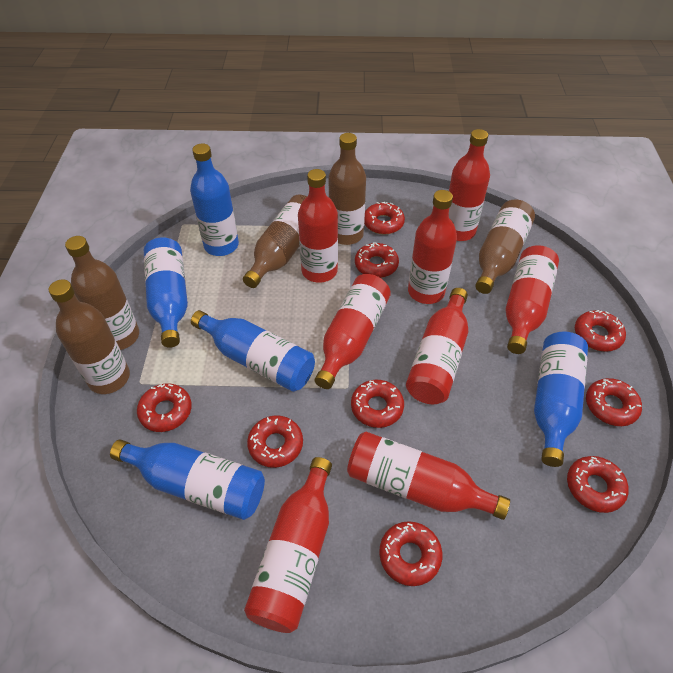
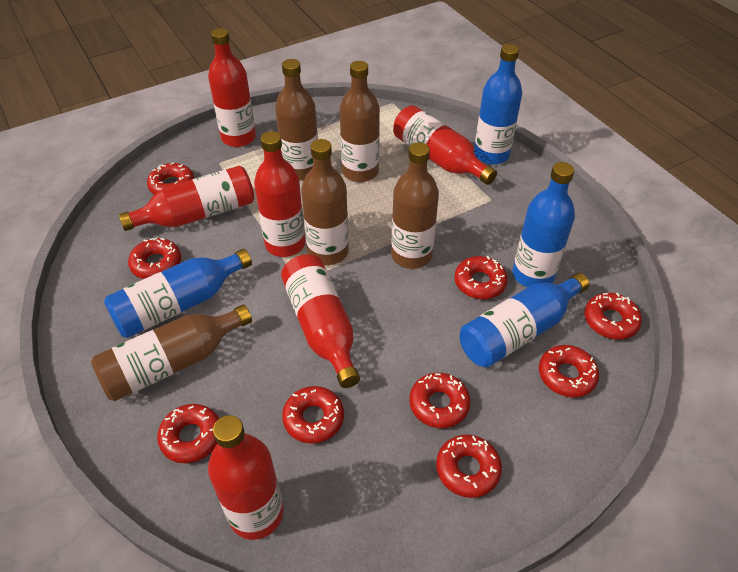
blue bottle: 5 -> 4
red bottle: 8 -> 6

